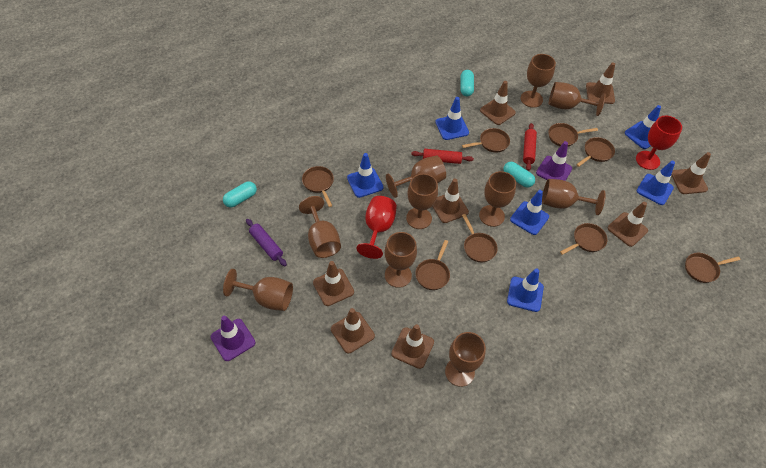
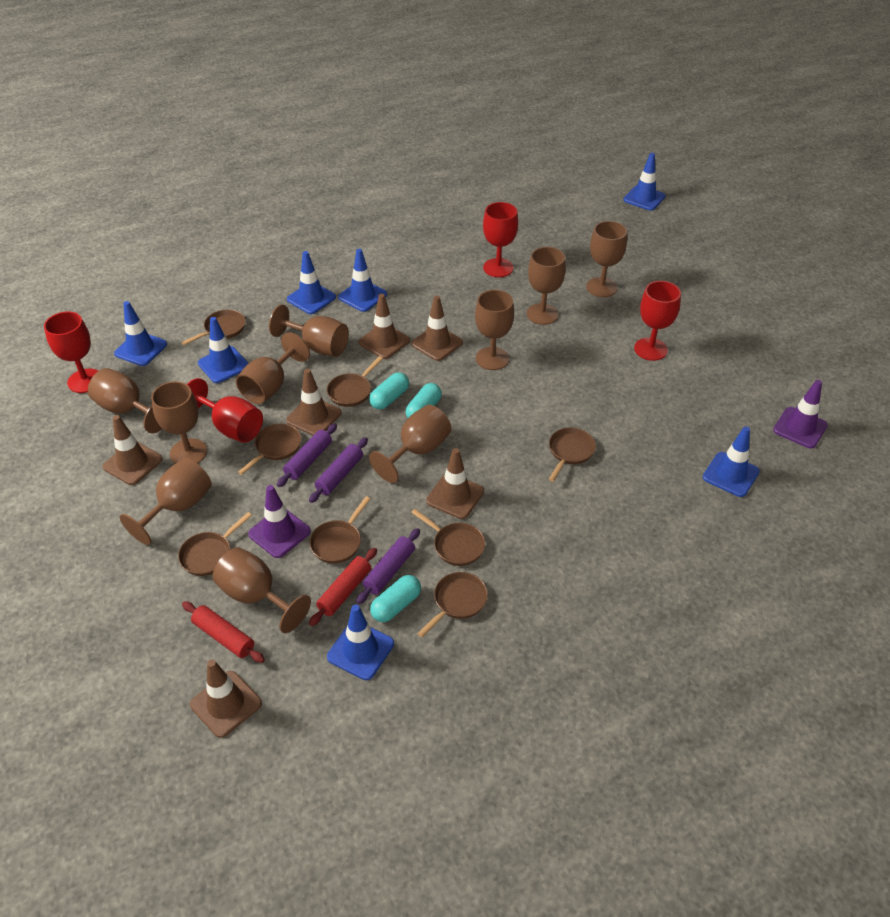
blue traffic cone: 6 -> 7
brown traffic cone: 8 -> 6
purple rolling pin: 1 -> 3
red goblet: 2 -> 4

